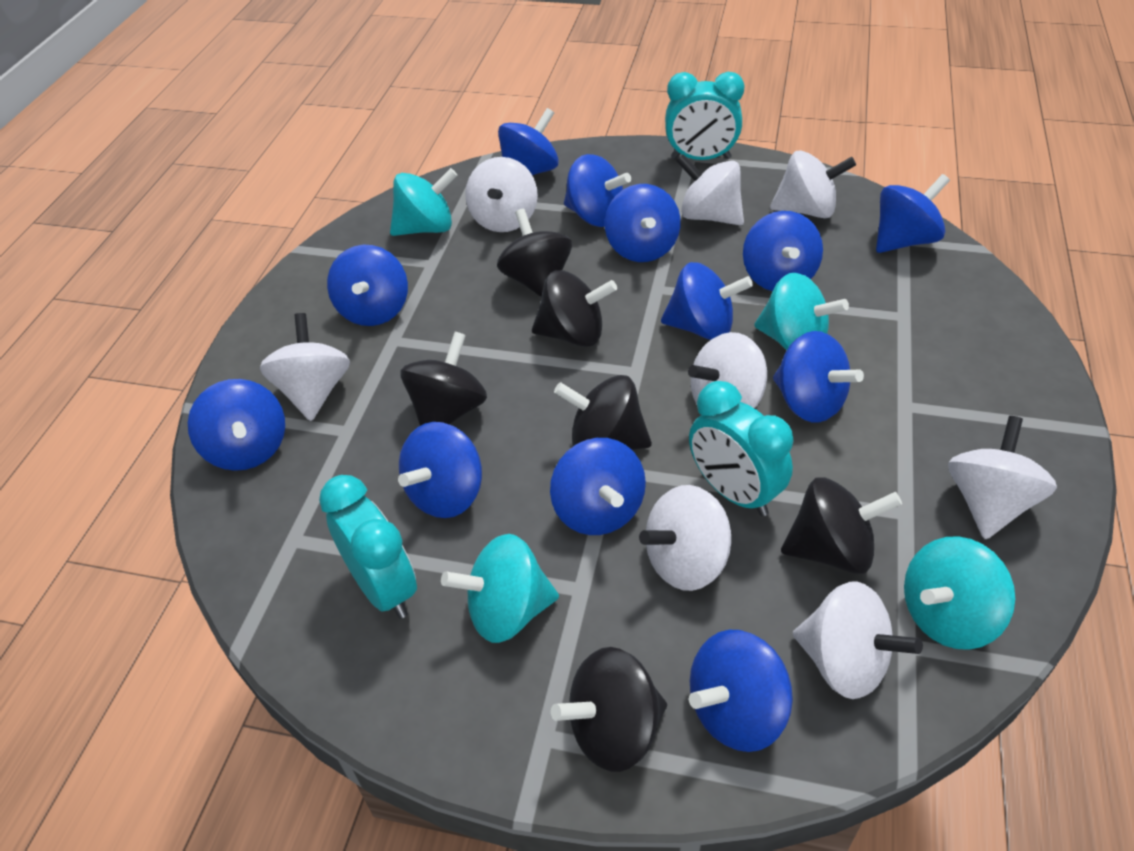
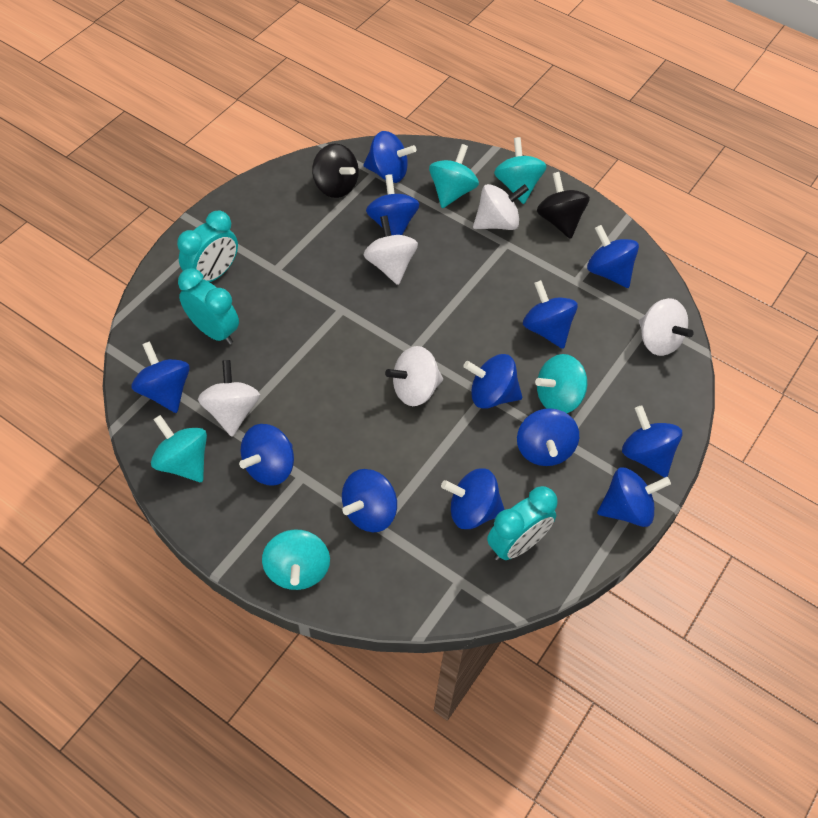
black spinning top: 6 -> 2
turquoise spinning top: 4 -> 5
white spinning top: 8 -> 5

